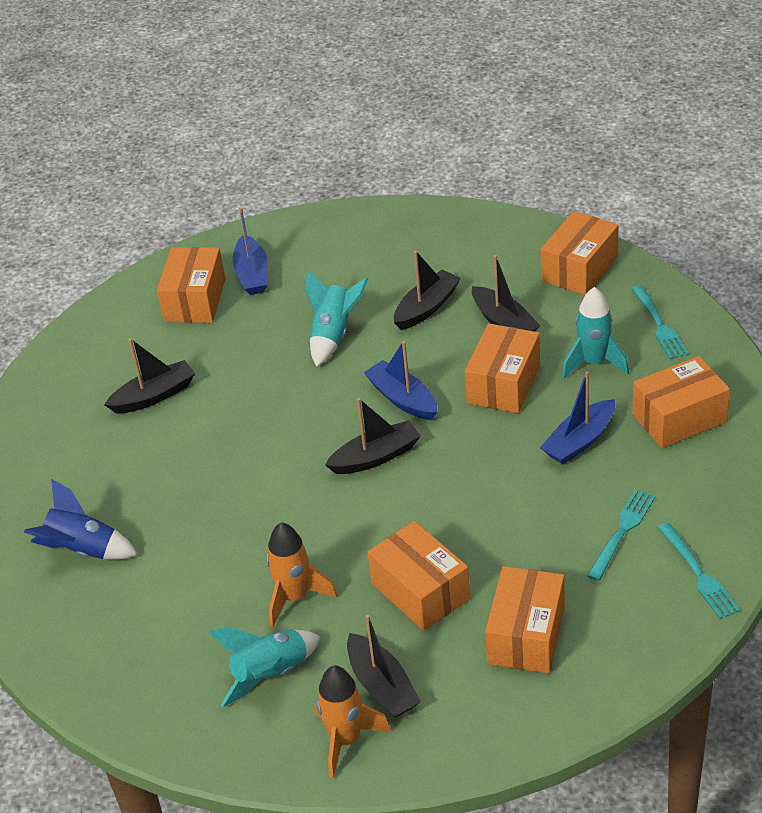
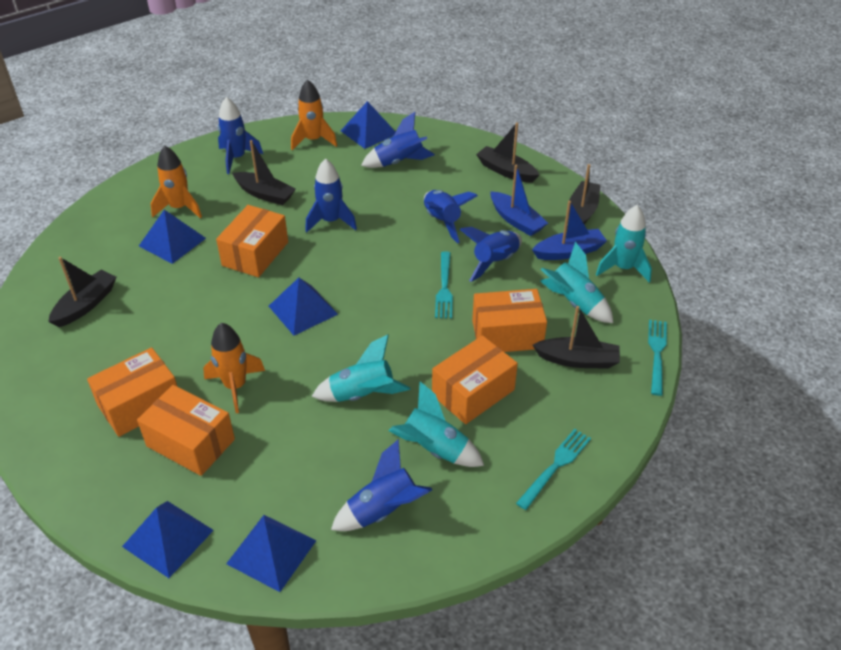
blue boat: 3 -> 2
blue pyramid: 0 -> 5
blue rocket: 1 -> 6
orange box: 6 -> 5
orange rocket: 2 -> 3
turquoise rocket: 3 -> 4

